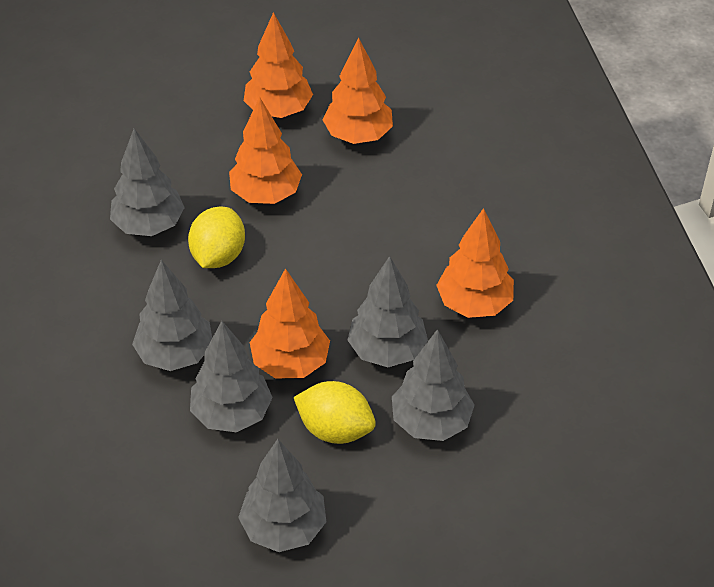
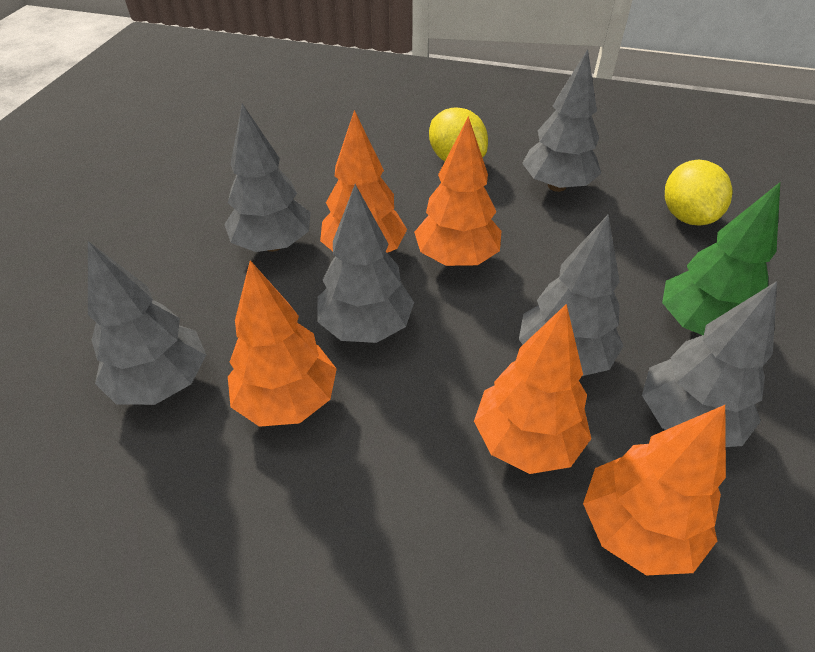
green tree: 0 -> 1

